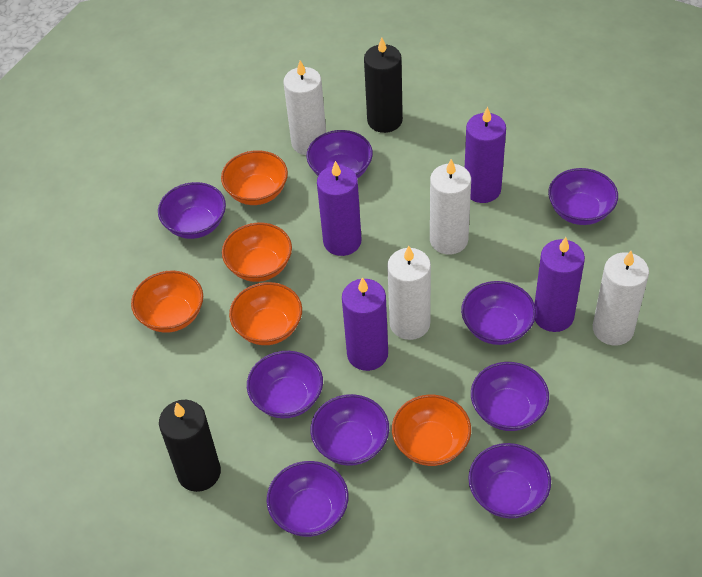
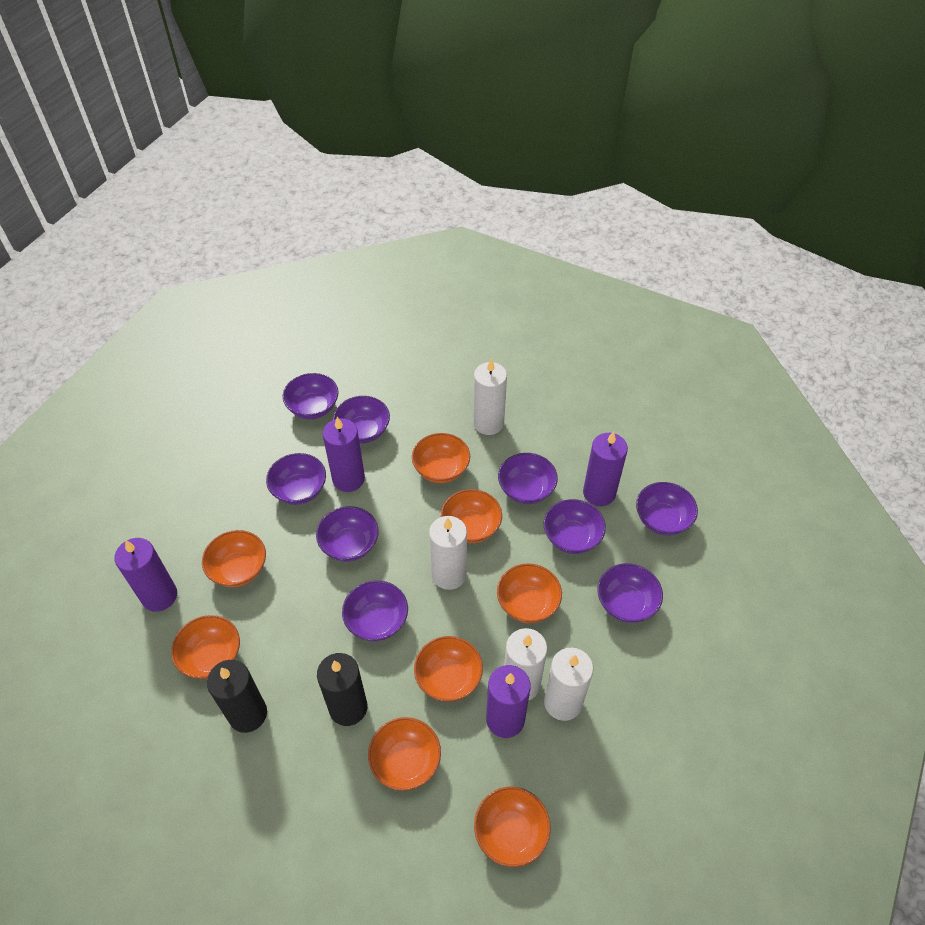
orange bowl: 5 -> 8

